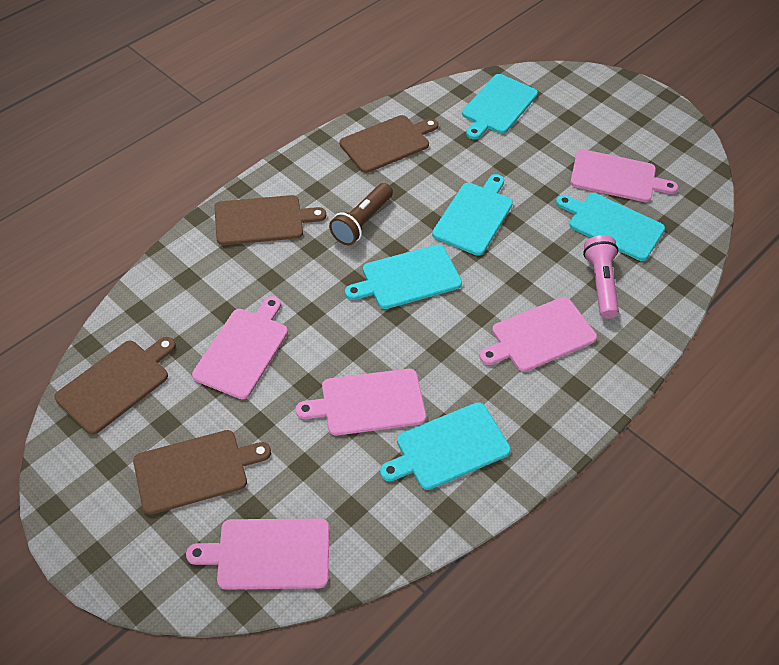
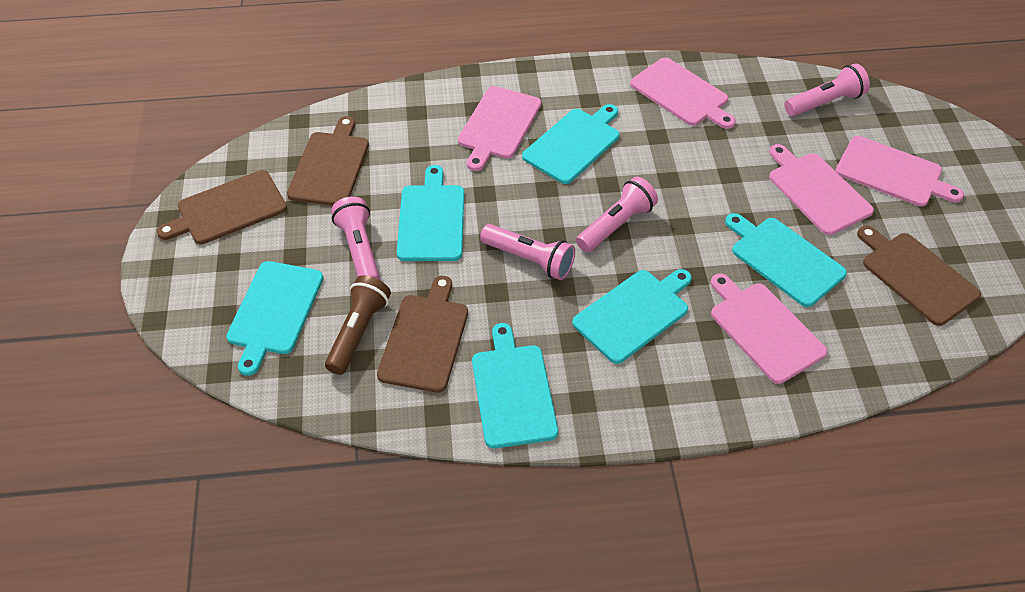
pink flashlight: 1 -> 4
turquoise cutting board: 5 -> 6

